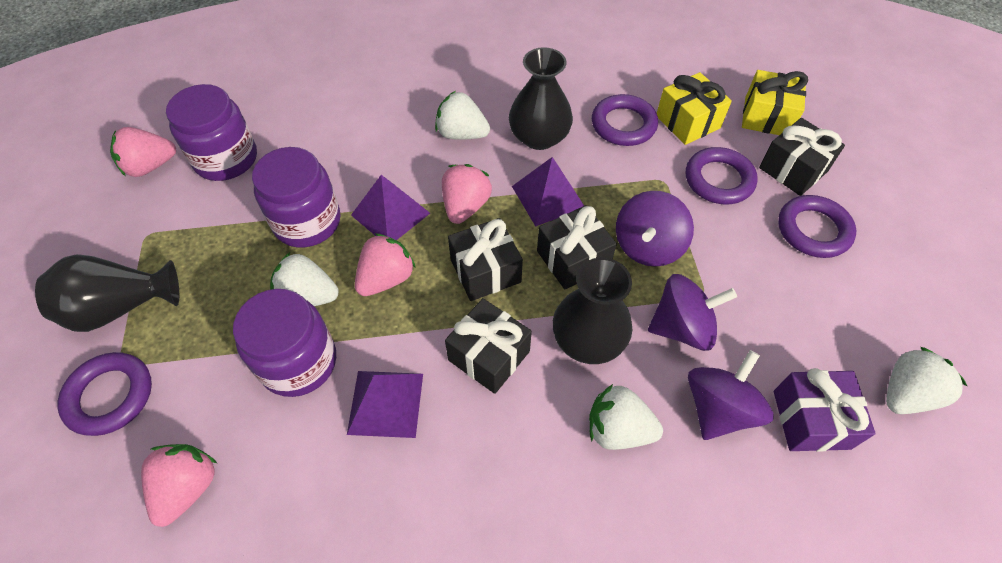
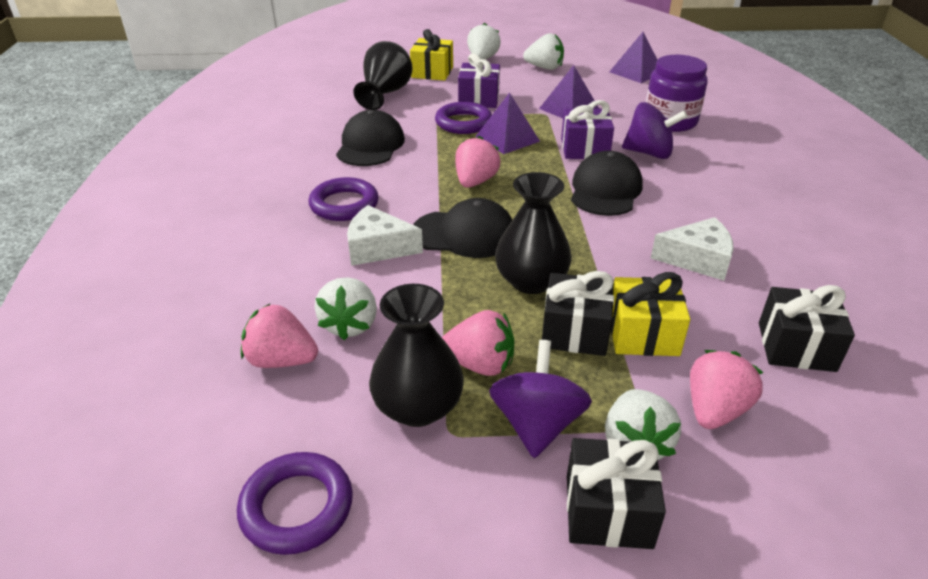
black cap: 0 -> 3
black gift: 4 -> 3
purple gift: 1 -> 2
purple jar: 3 -> 1
purple ring: 4 -> 3
purple spinning top: 3 -> 2
white cheese: 0 -> 2

